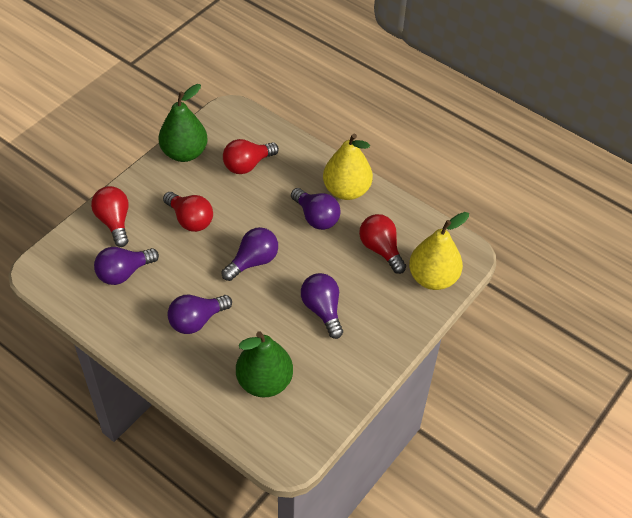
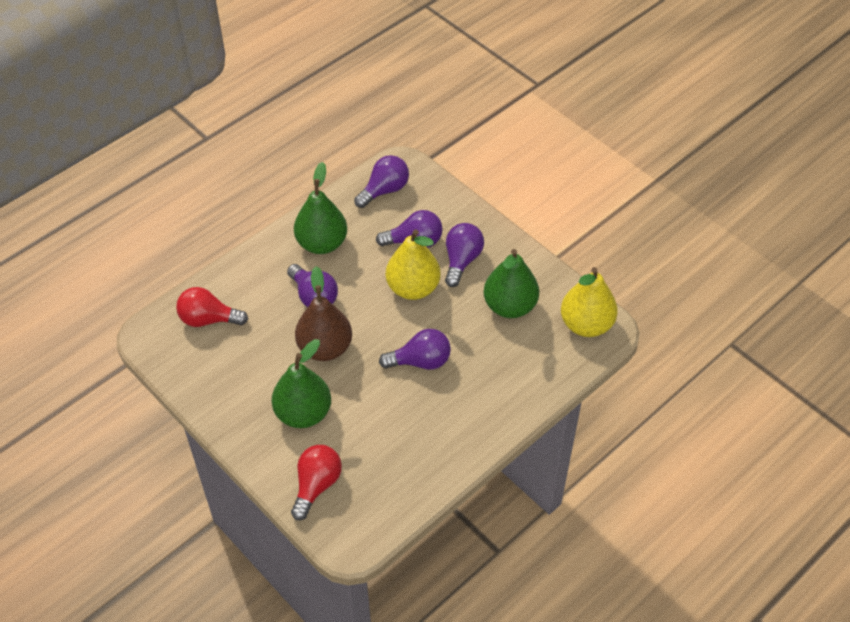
brown pear: 0 -> 1
green pear: 2 -> 3
red light bulb: 4 -> 2

